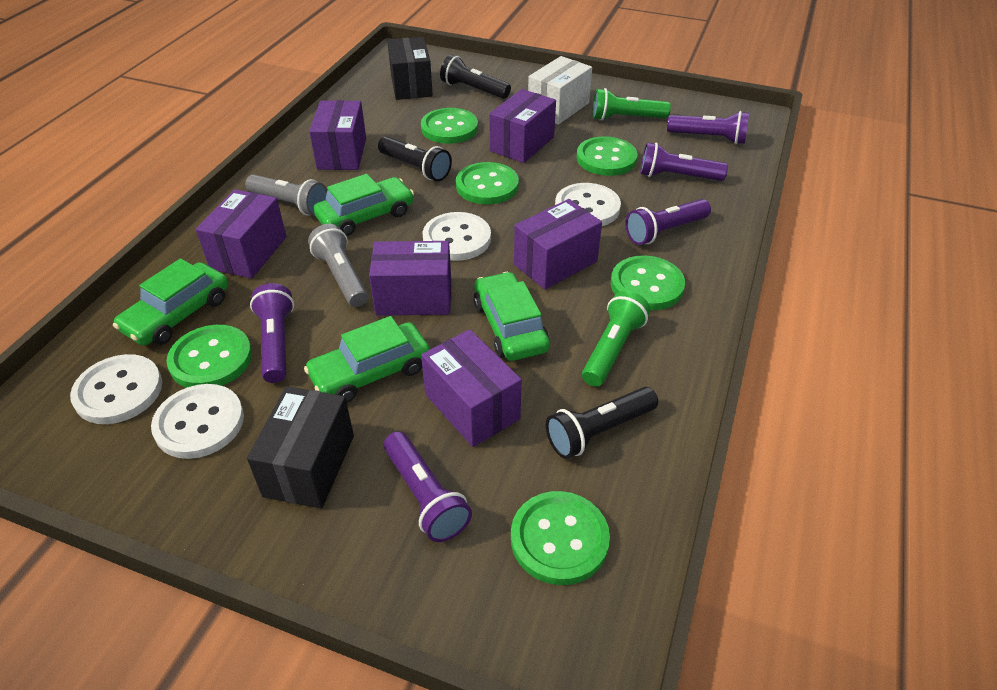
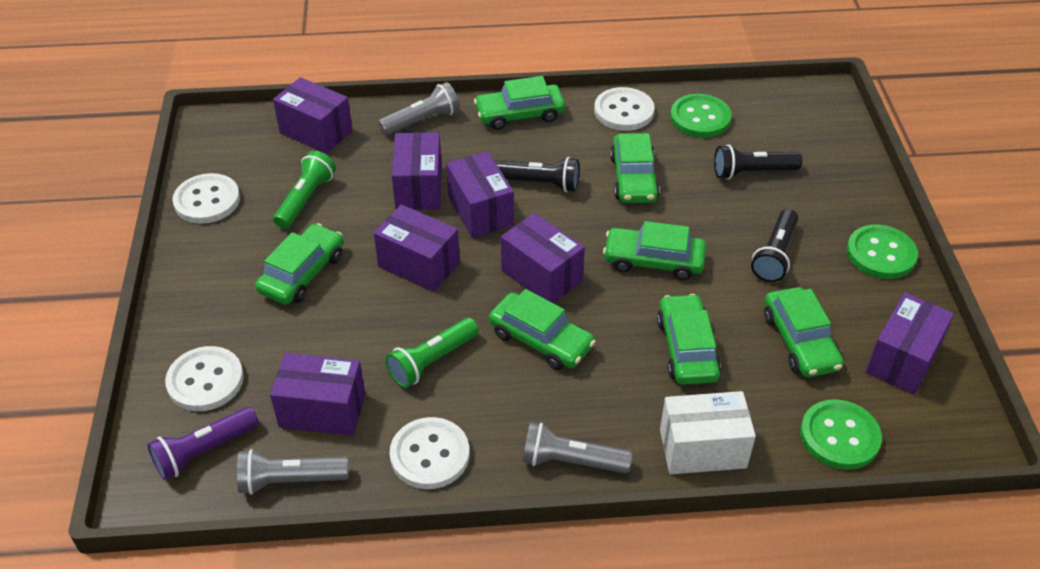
black box: 2 -> 0
green button: 6 -> 3
green car: 4 -> 7
grey flashlight: 2 -> 3
purple box: 6 -> 7
purple flashlight: 5 -> 1

